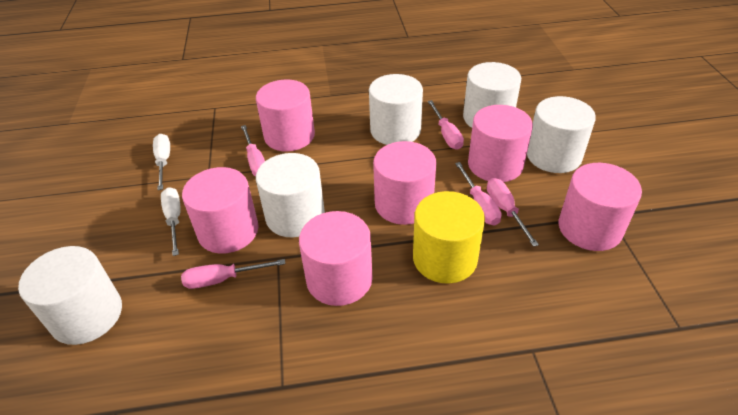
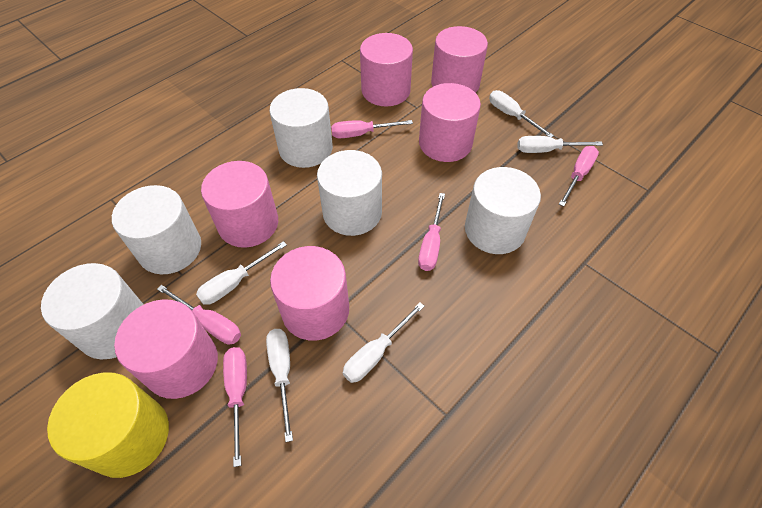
white screwdriver: 2 -> 5

